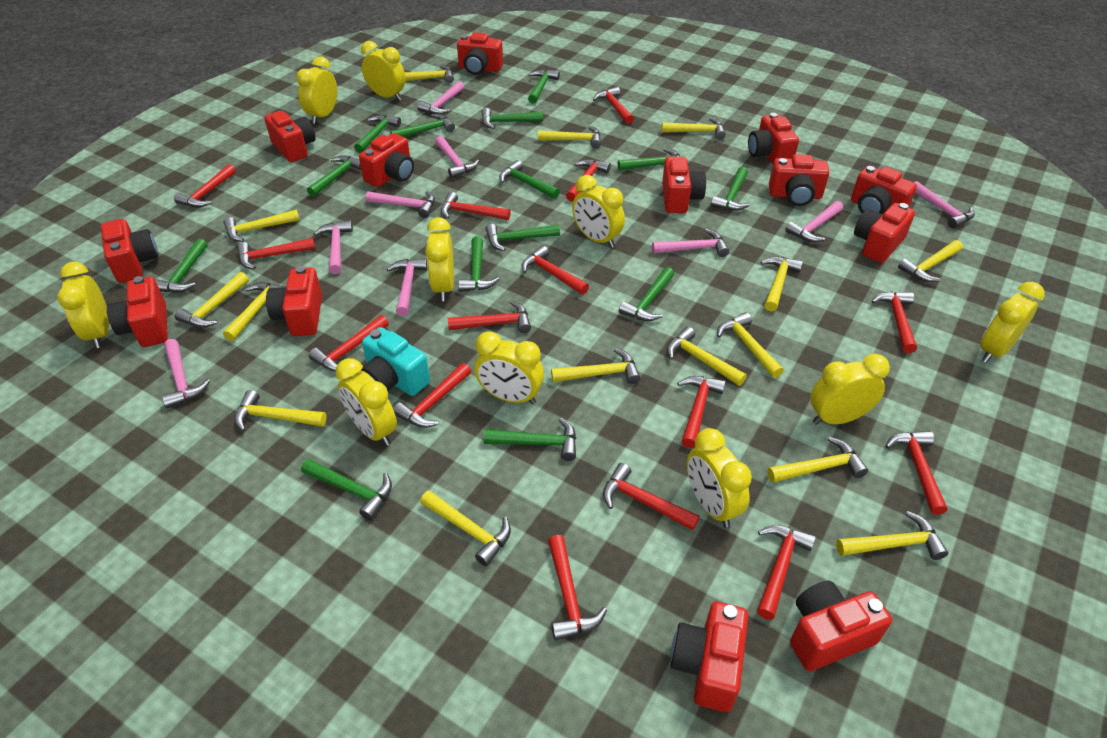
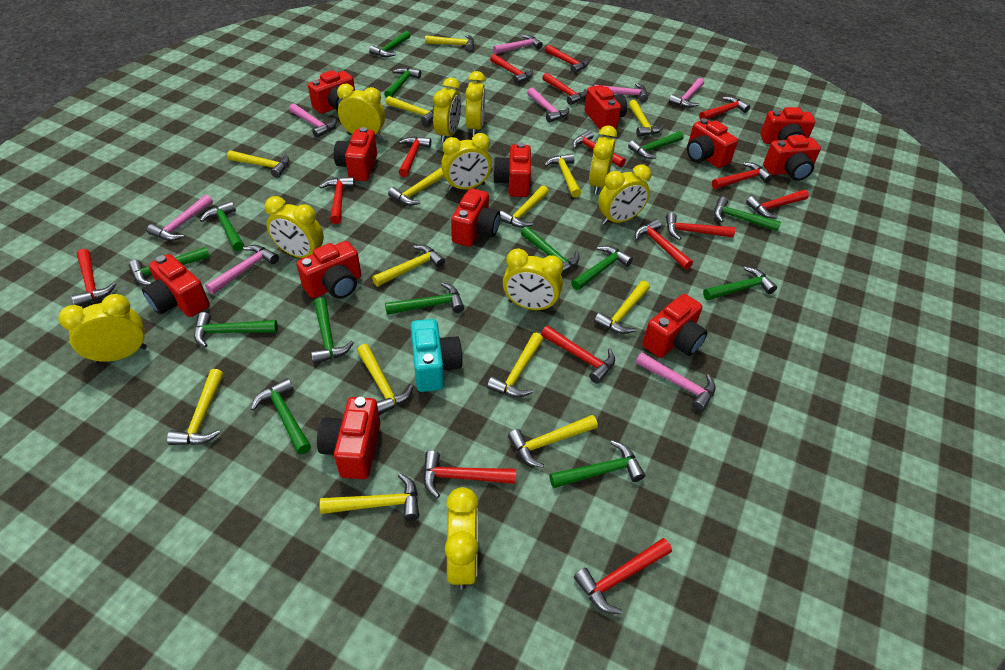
pink hammer: 9 -> 8
red camera: 13 -> 12
yellow hammer: 15 -> 14

